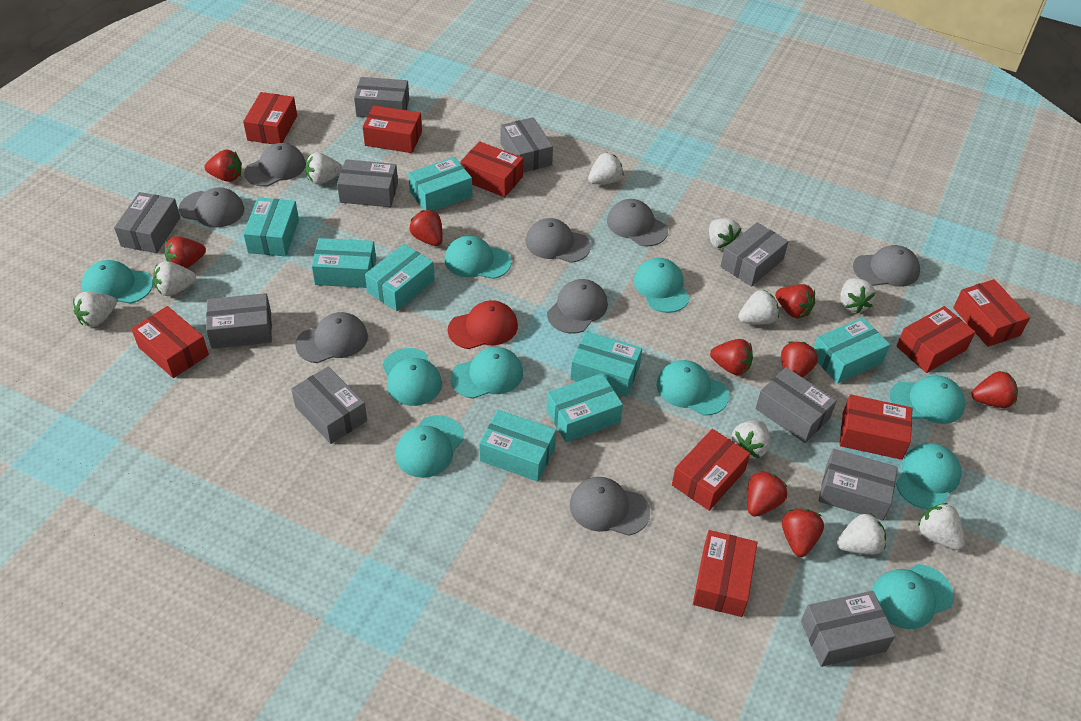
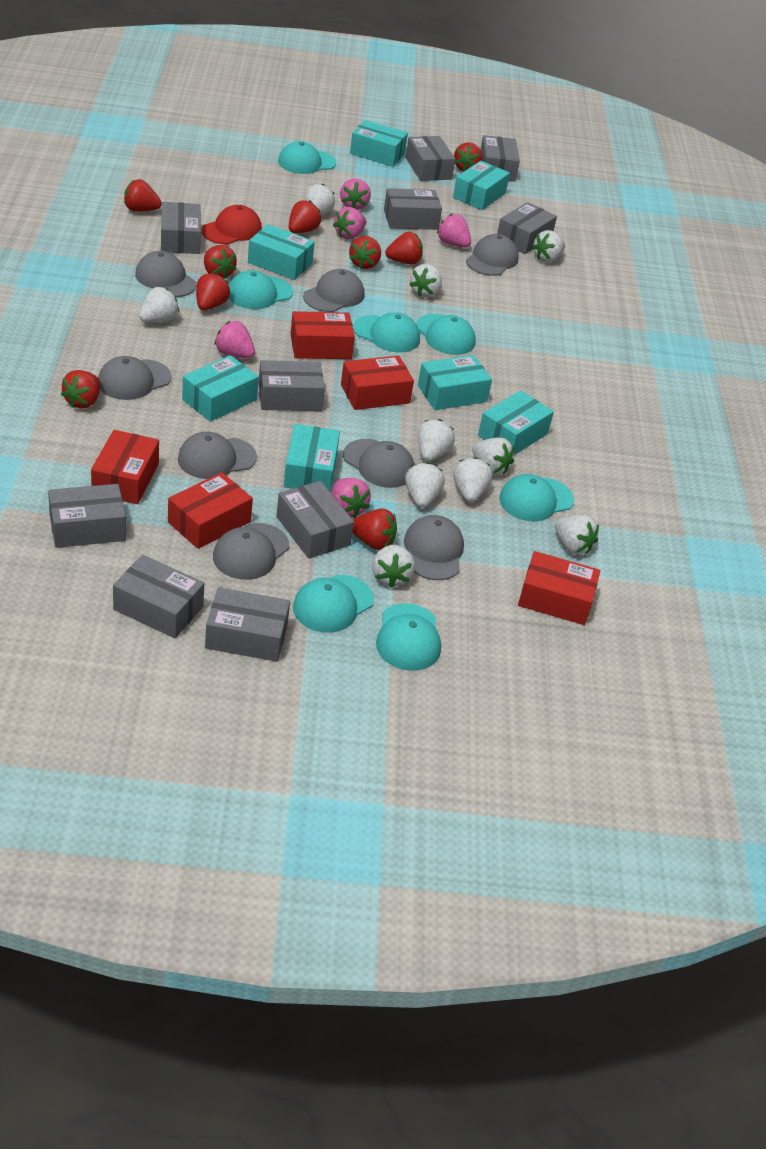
pink strawberry: 0 -> 5
red box: 9 -> 5
turquoise box: 8 -> 7
turquoise cap: 10 -> 7

